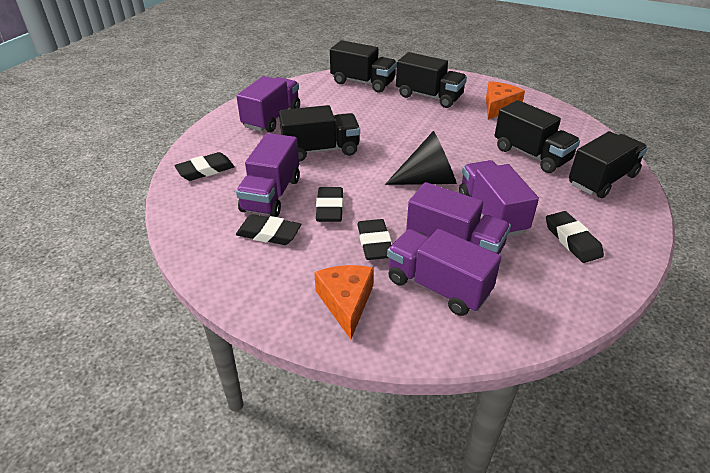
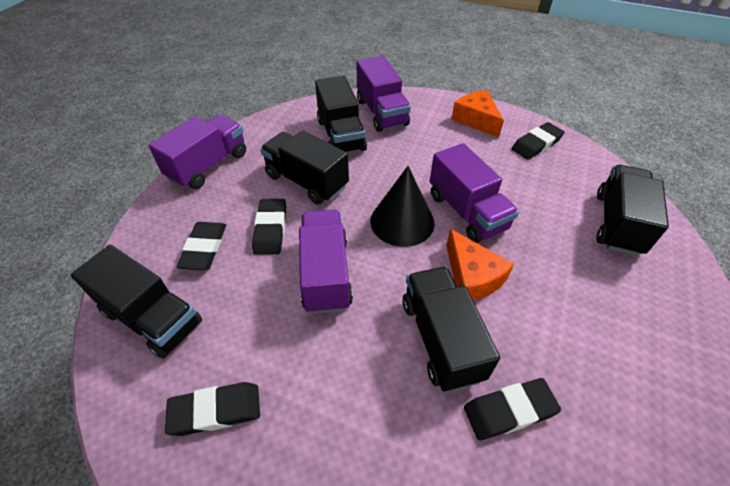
purple truck: 5 -> 4

